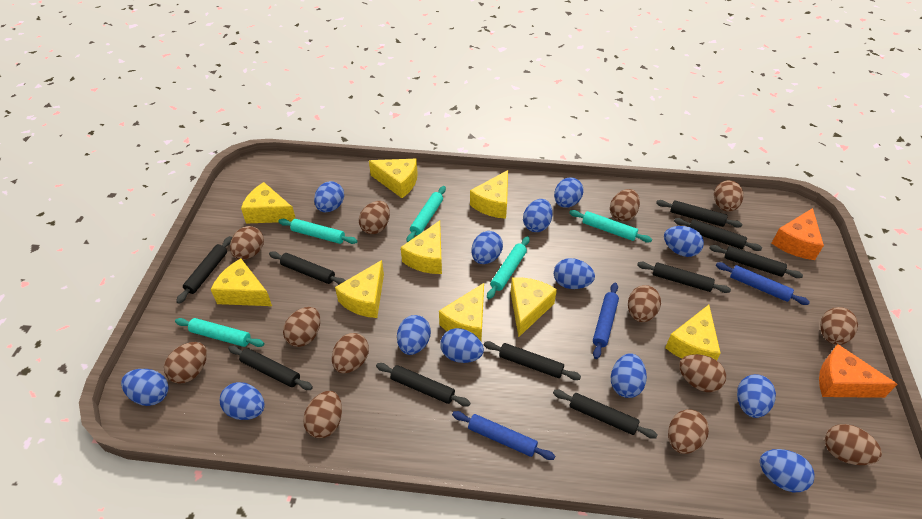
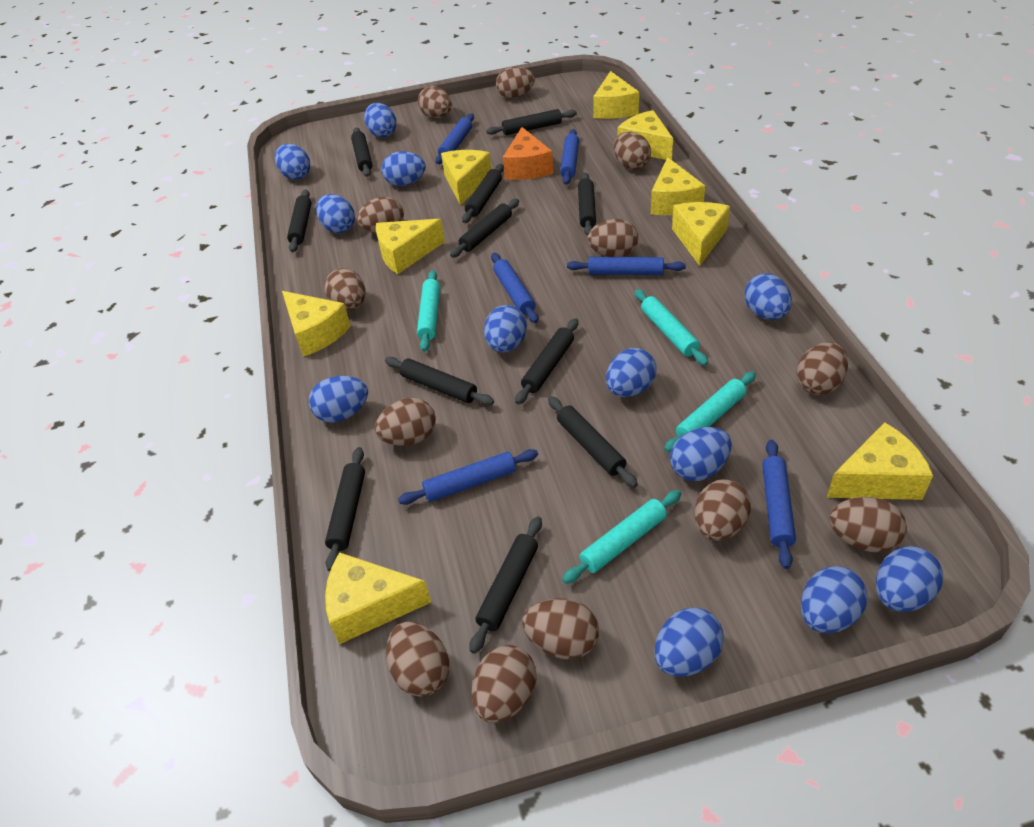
black rolling pin: 10 -> 11
blue egg: 13 -> 12
blue rolling pin: 3 -> 6
orange cheese: 2 -> 1
turquoise rolling pin: 5 -> 4

